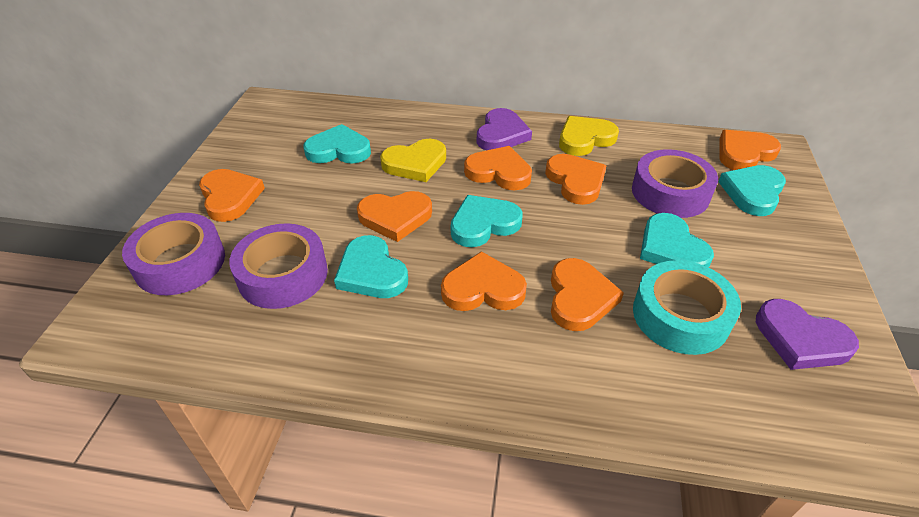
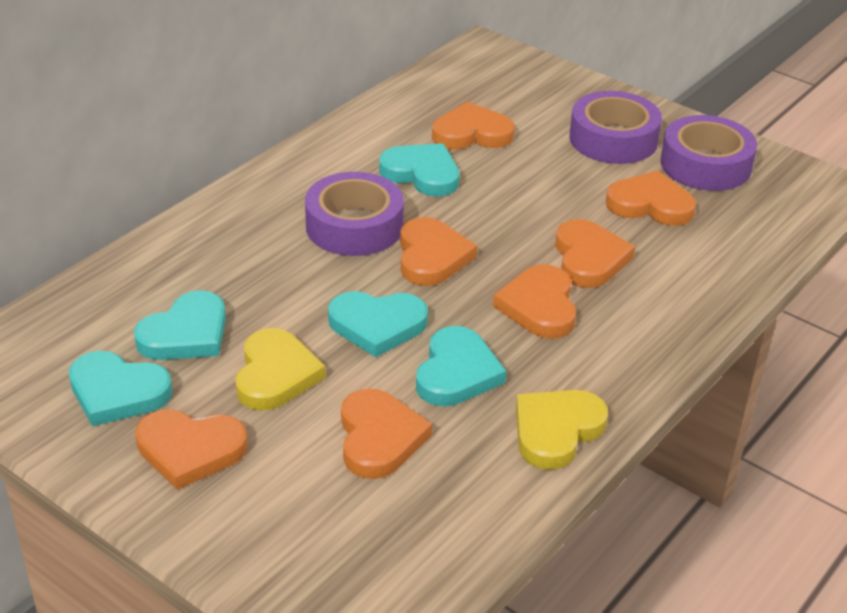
purple heart: 2 -> 0
turquoise tape: 1 -> 0

